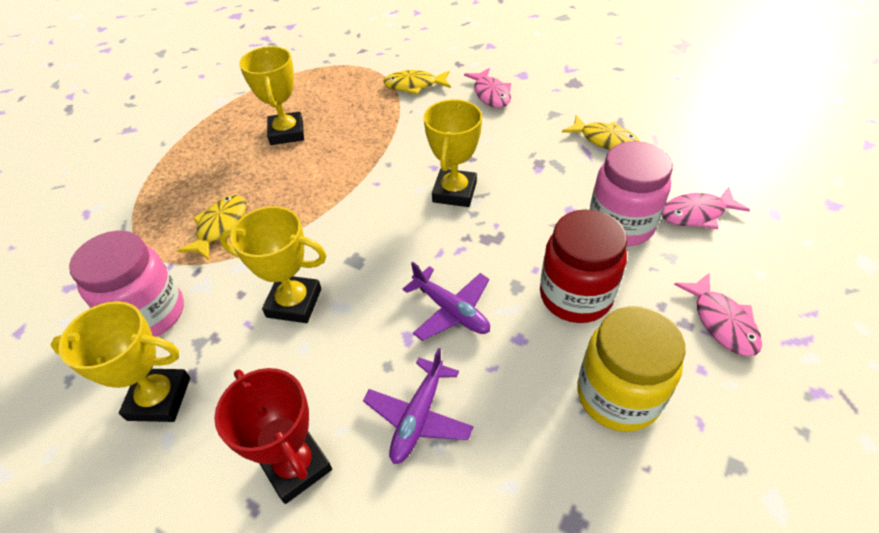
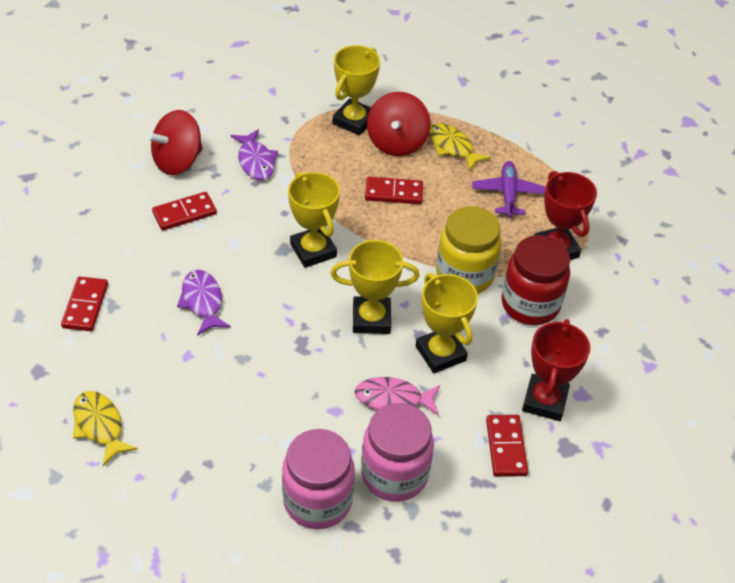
pink fish: 3 -> 1
purple fish: 0 -> 2
purple plane: 2 -> 1
red domino: 0 -> 4
red spinning top: 0 -> 2
red trophy: 1 -> 2
yellow fish: 3 -> 2

